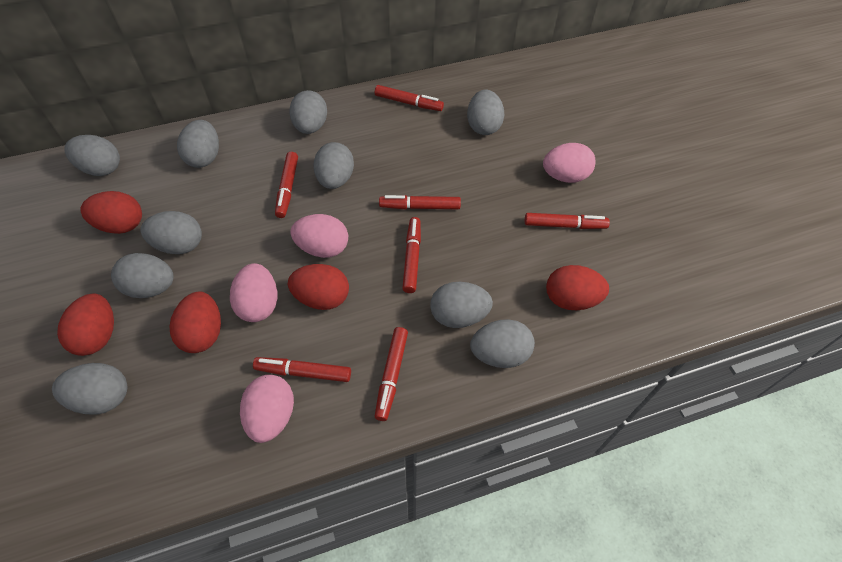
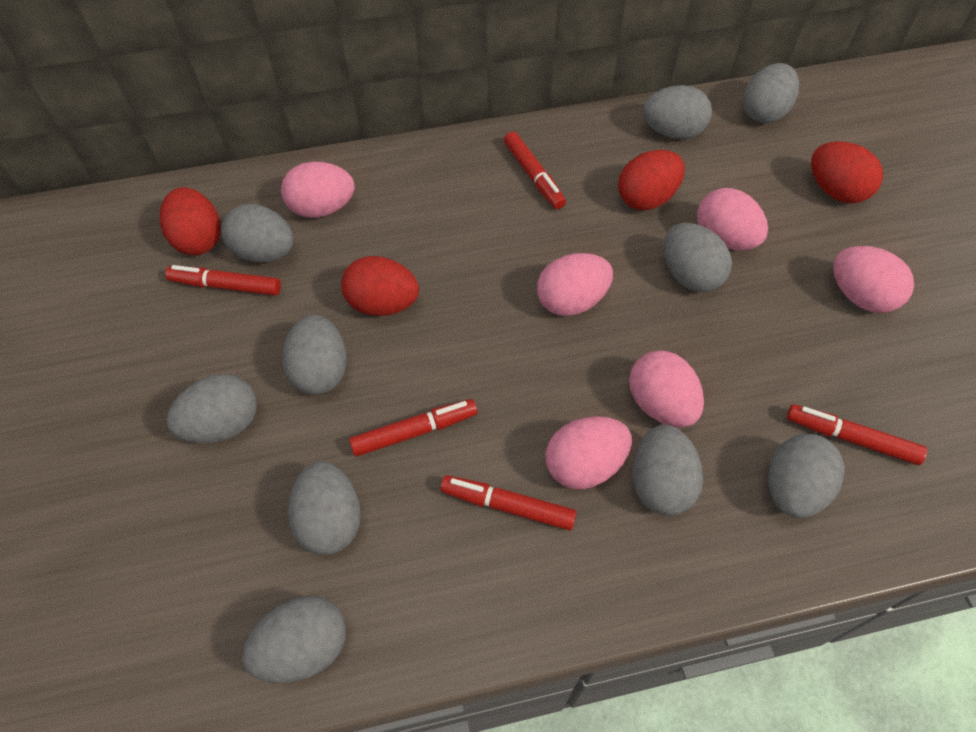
pink egg: 4 -> 6
red egg: 5 -> 4
red marker: 7 -> 5

